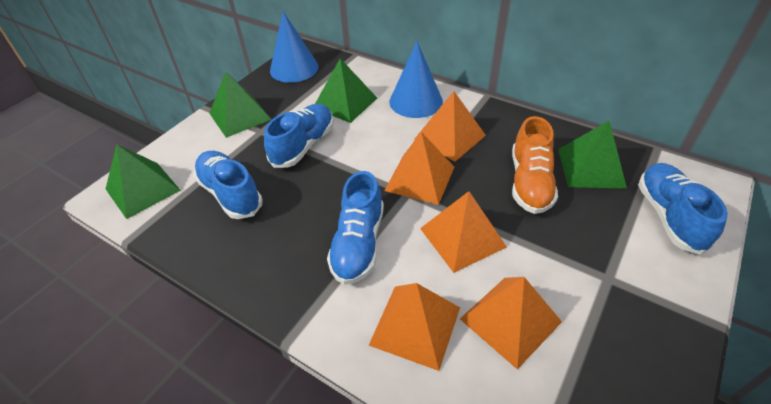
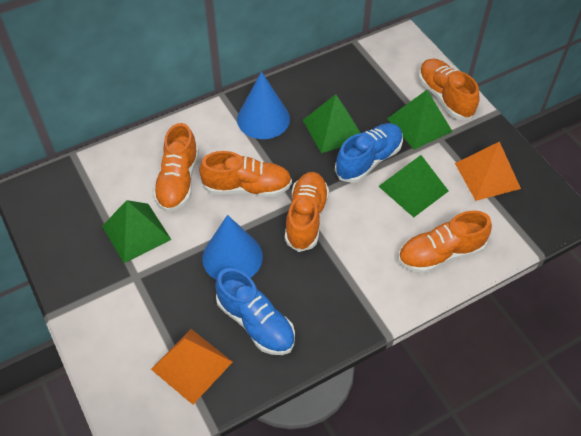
blue shoe: 4 -> 2
orange pyramid: 5 -> 2
orange shoe: 1 -> 5

